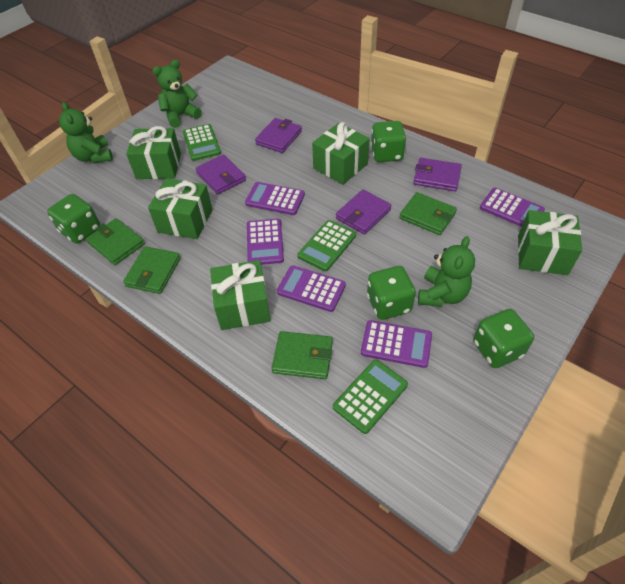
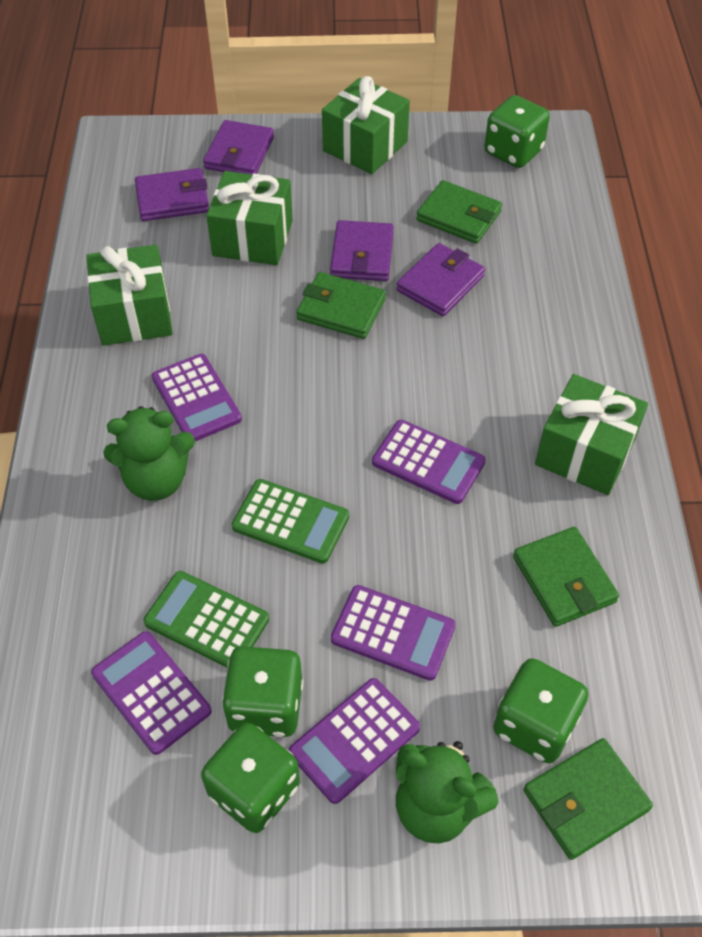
green calculator: 3 -> 2
green gift: 5 -> 4
green teddy bear: 3 -> 2

